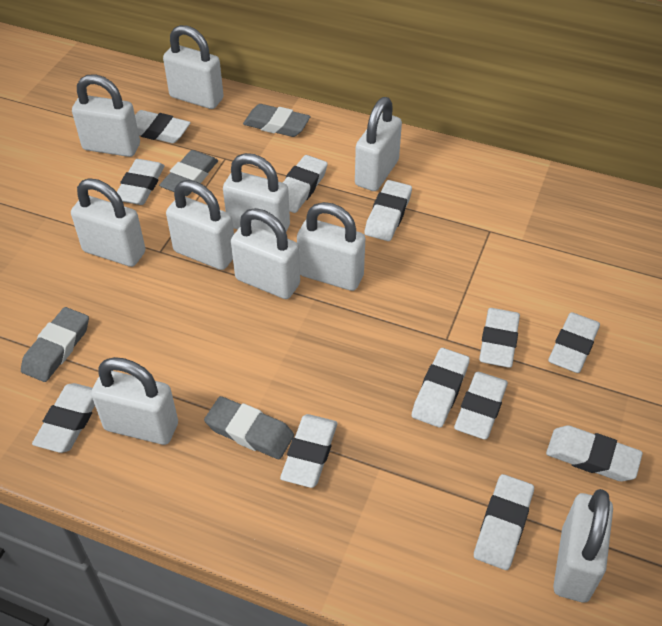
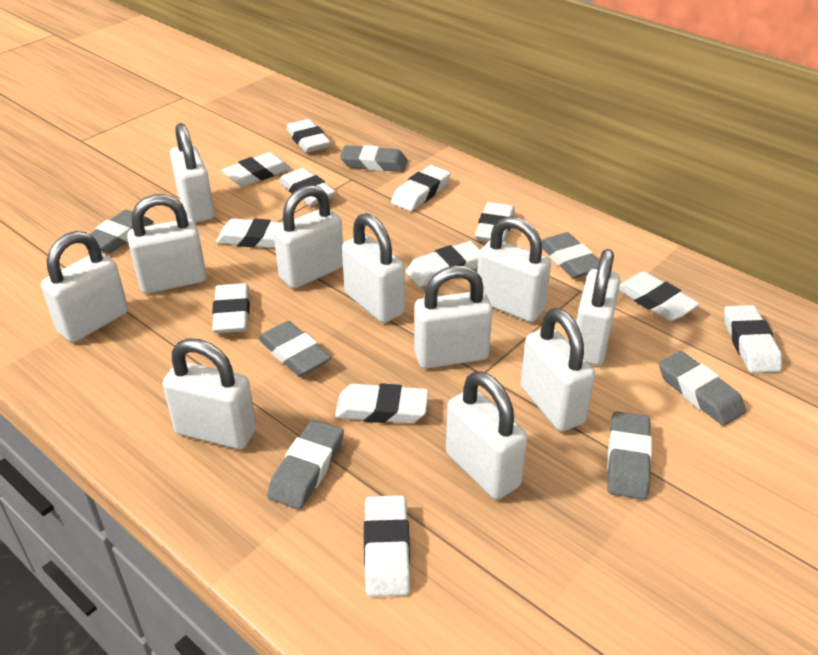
grey eraser: 4 -> 7
white padlock: 10 -> 11

